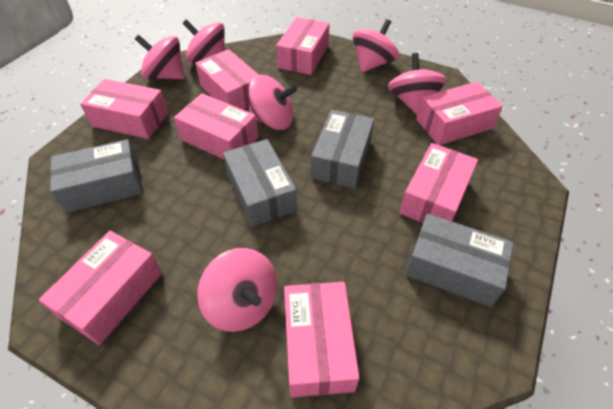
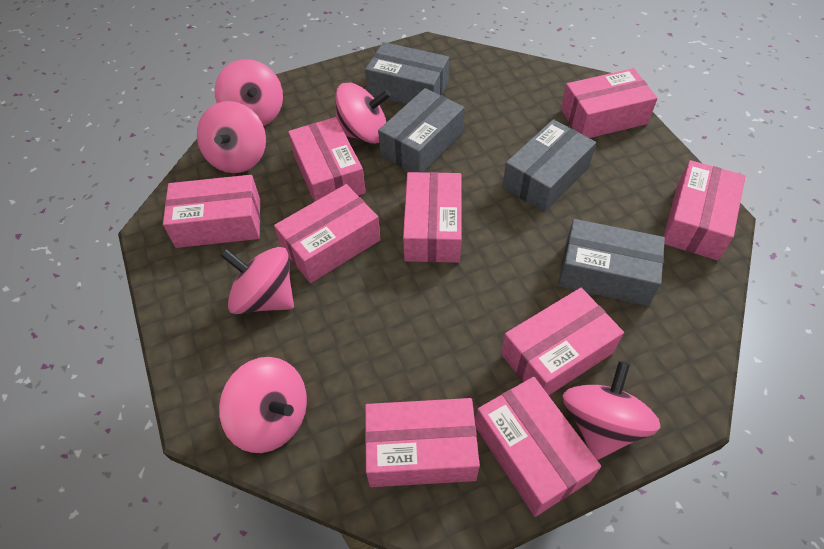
pink box: 8 -> 9

